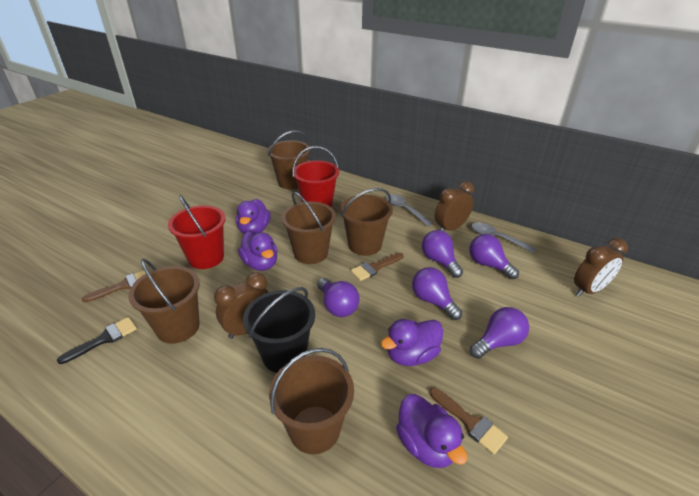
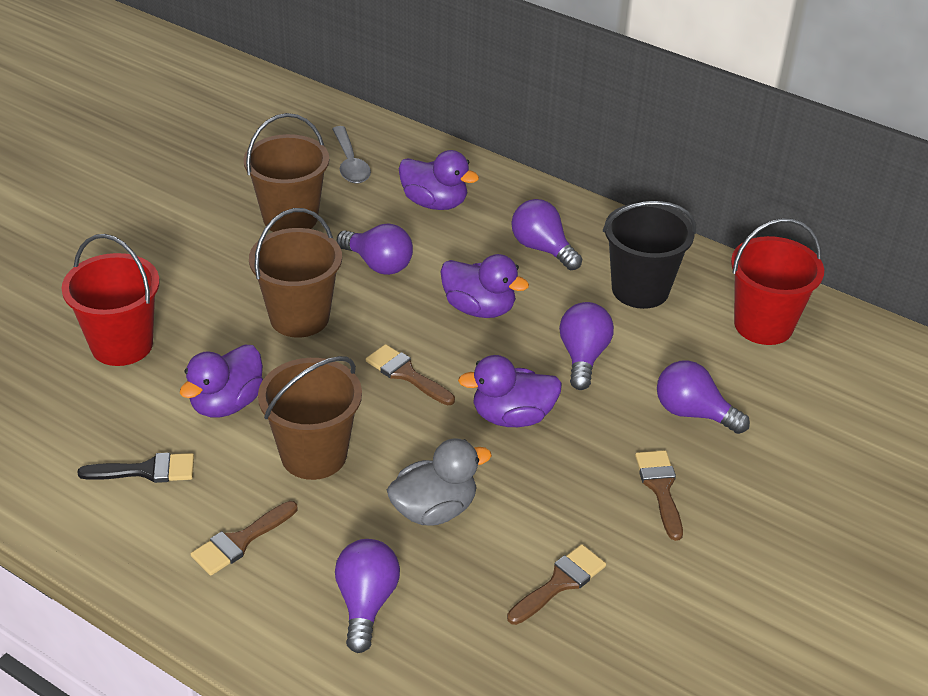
brown brush: 3 -> 4
brown bucket: 5 -> 3
brown clock: 3 -> 0
grey duck: 0 -> 1
grey spoon: 2 -> 1

